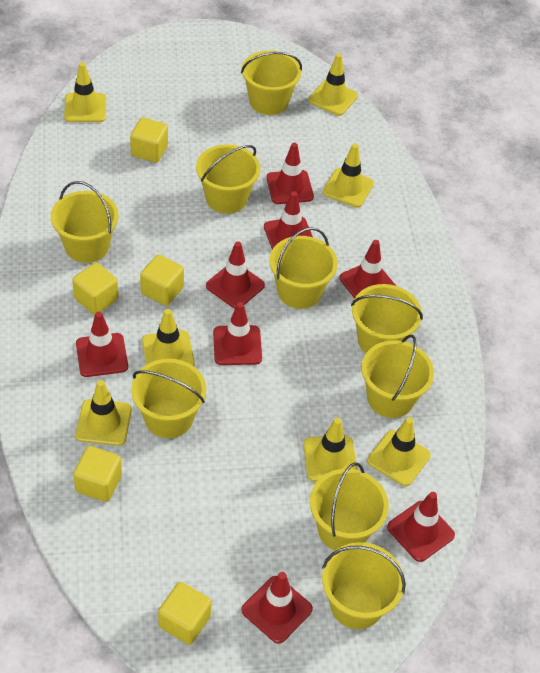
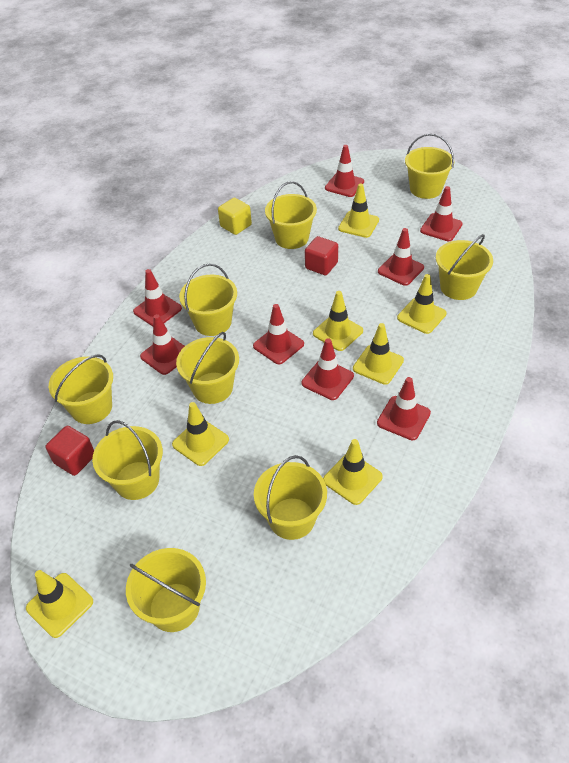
red cube: 0 -> 2
yellow cube: 5 -> 1

